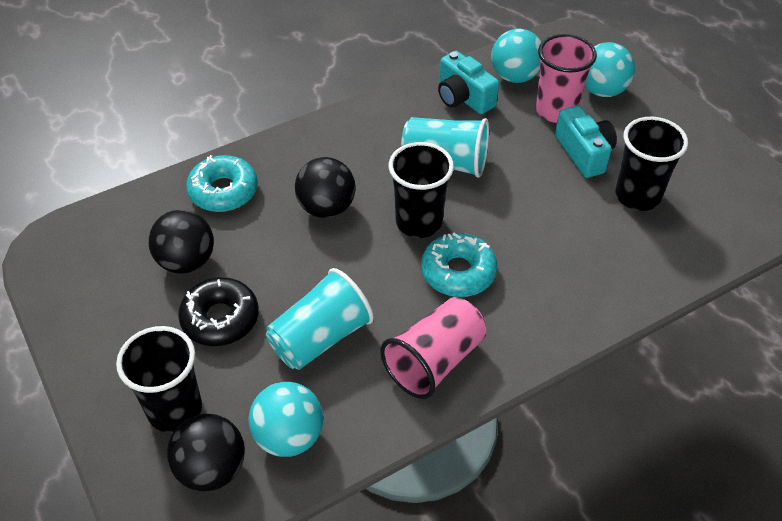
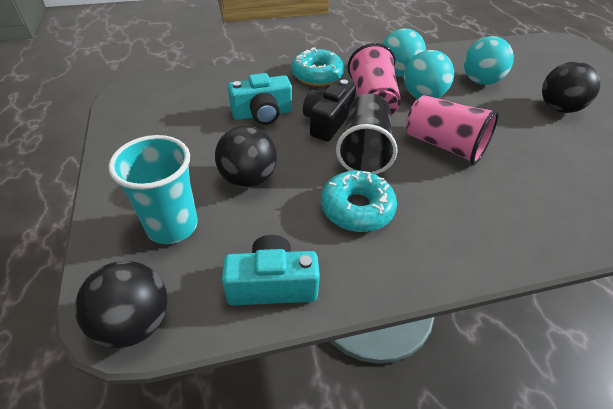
black camera: 0 -> 1
black cup: 3 -> 1
black donut: 1 -> 0
turquoise cup: 2 -> 1

